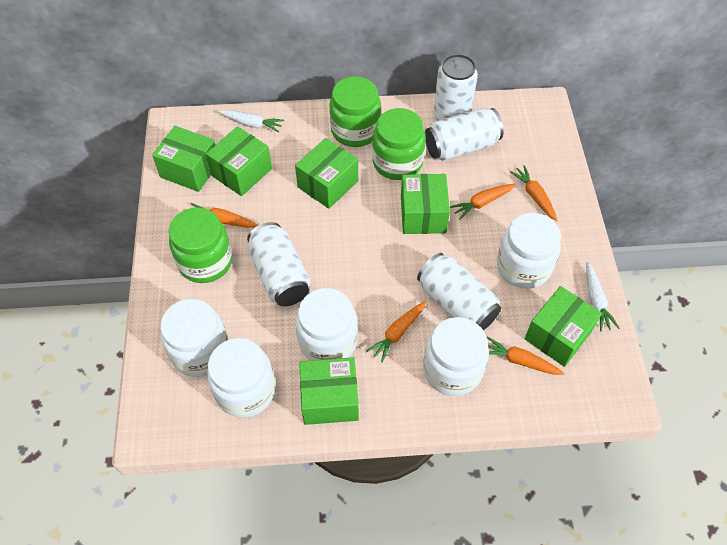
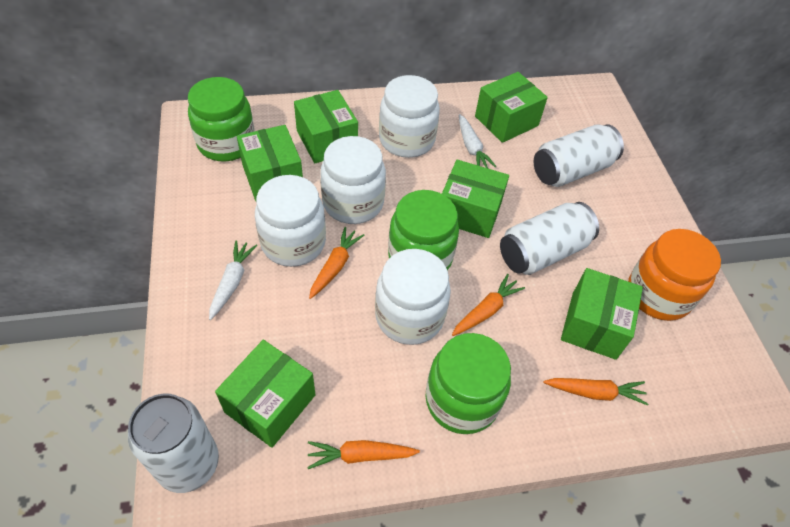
orange carrot: 5 -> 4
orange jar: 0 -> 1
white can: 4 -> 3
white jar: 5 -> 4

